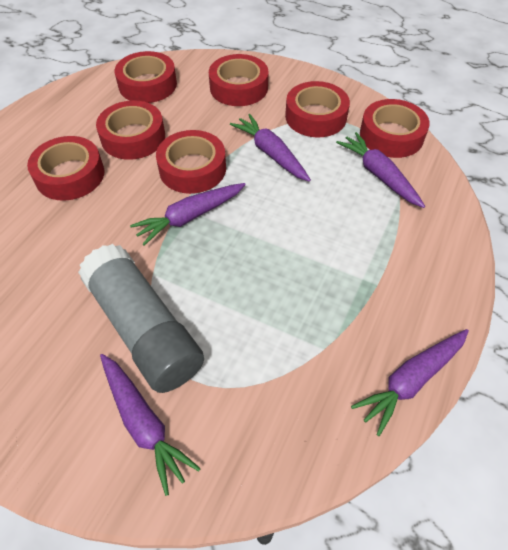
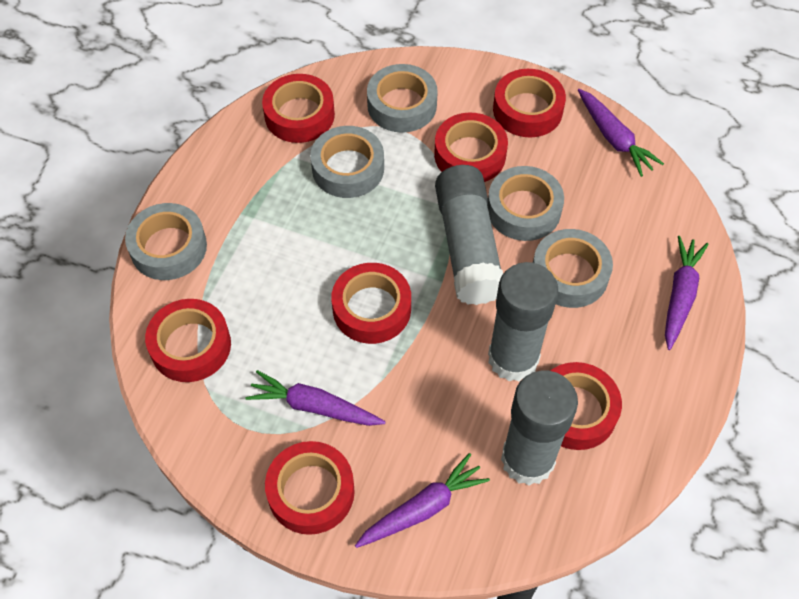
grey glue stick: 1 -> 3
grey tape: 0 -> 5
purple carrot: 5 -> 4

